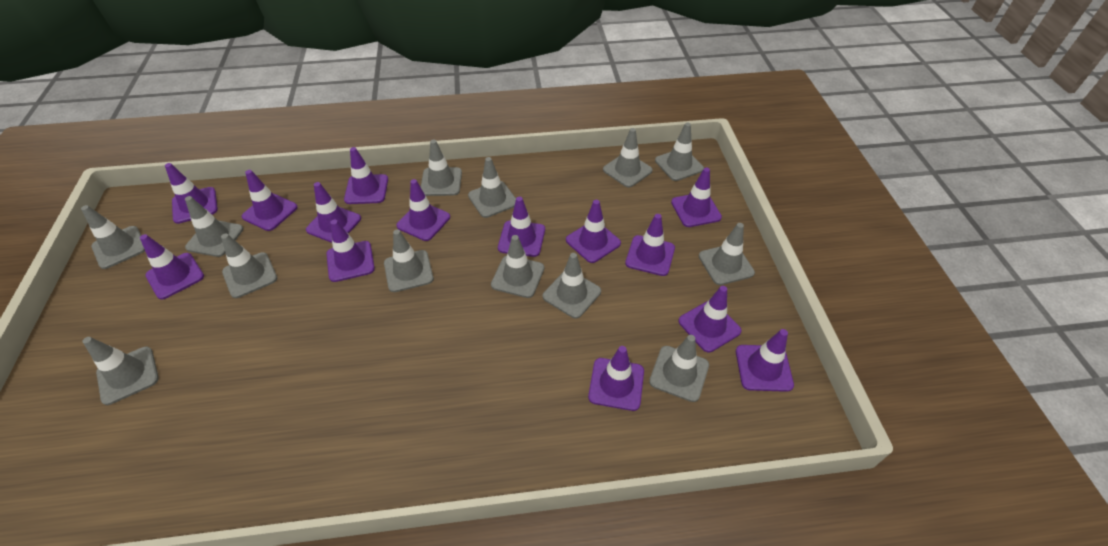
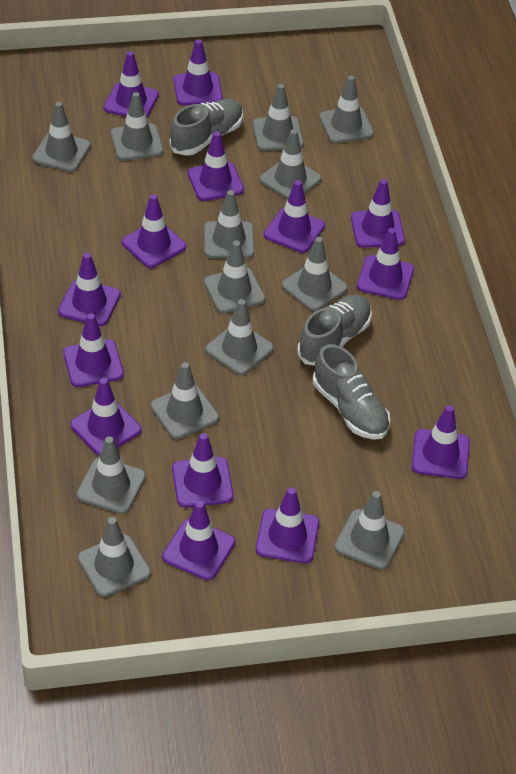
grey shoe: 0 -> 3

